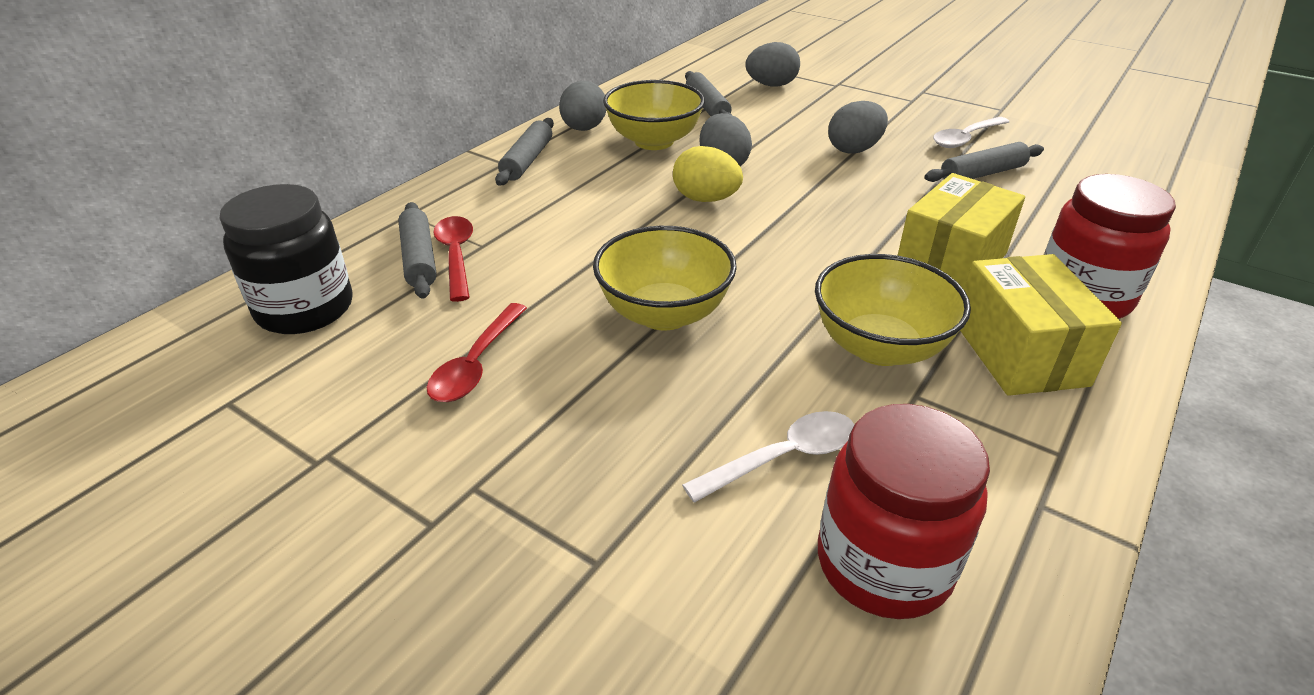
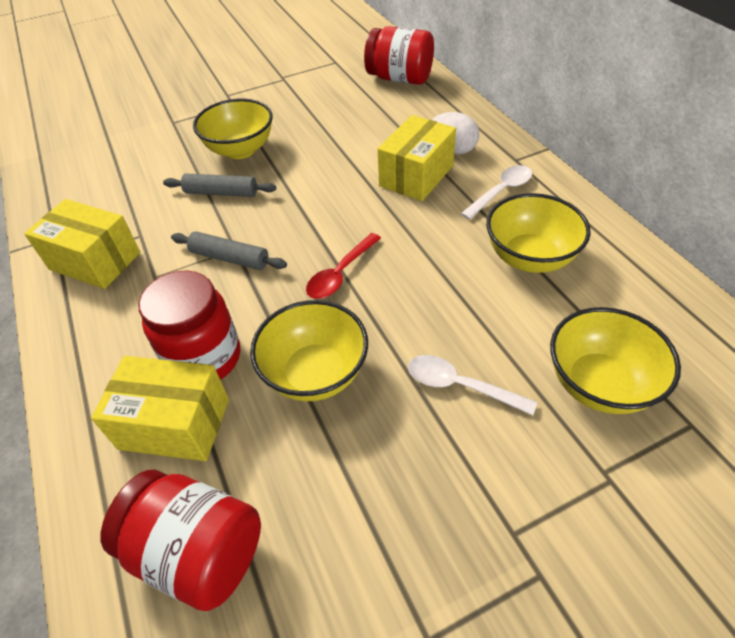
black jar: 1 -> 0
grey egg: 4 -> 0
grey rolling pin: 4 -> 2
red jar: 2 -> 3
red spoon: 2 -> 1
white egg: 0 -> 1
yellow bowl: 3 -> 4
yellow box: 2 -> 3
yellow egg: 1 -> 0

